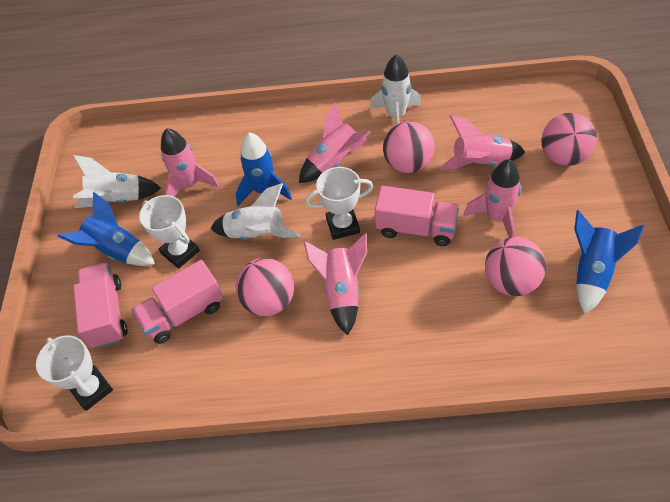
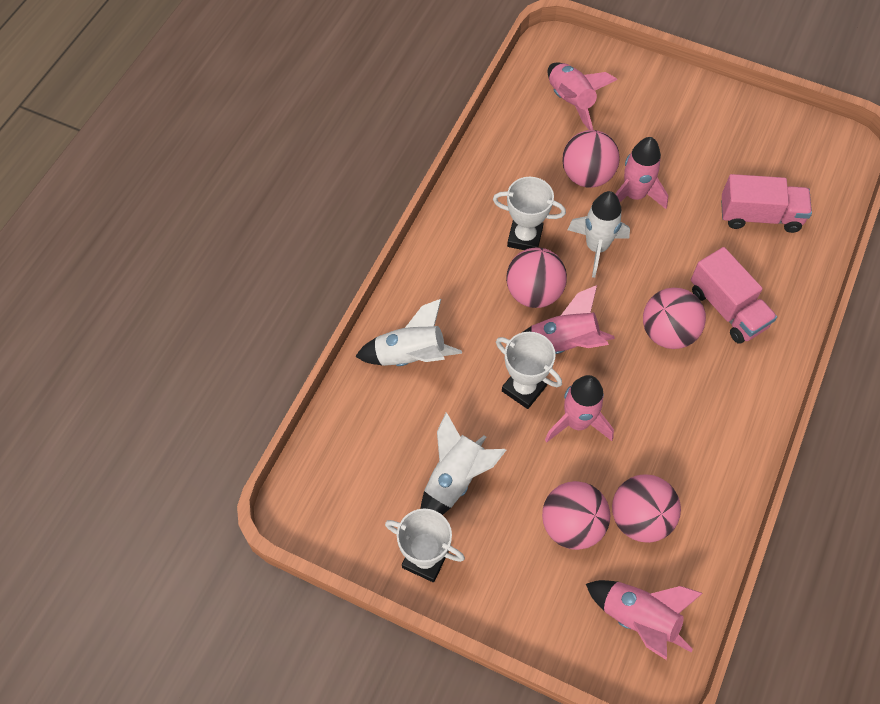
blue rocket: 3 -> 0
pink ball: 4 -> 5
pink truck: 3 -> 2

